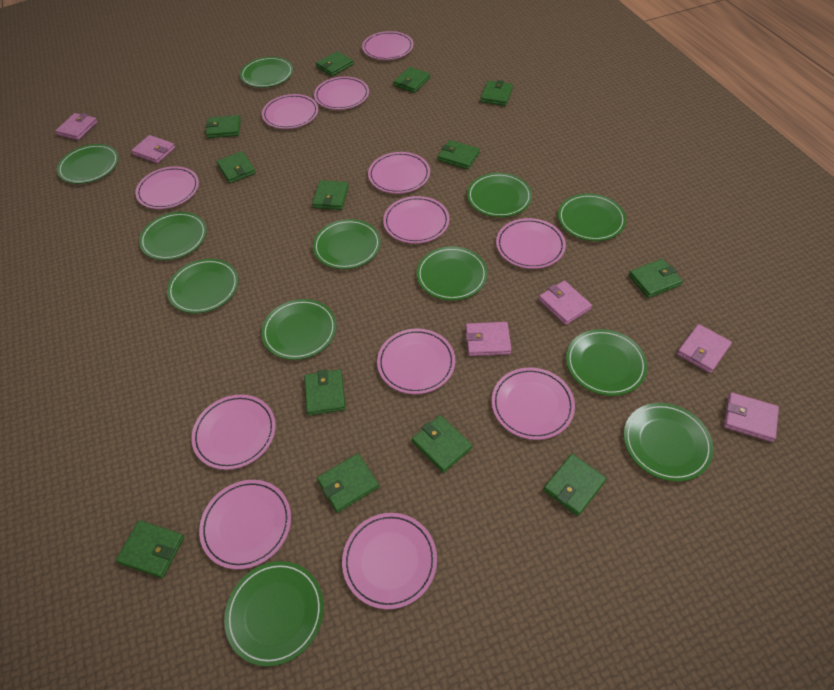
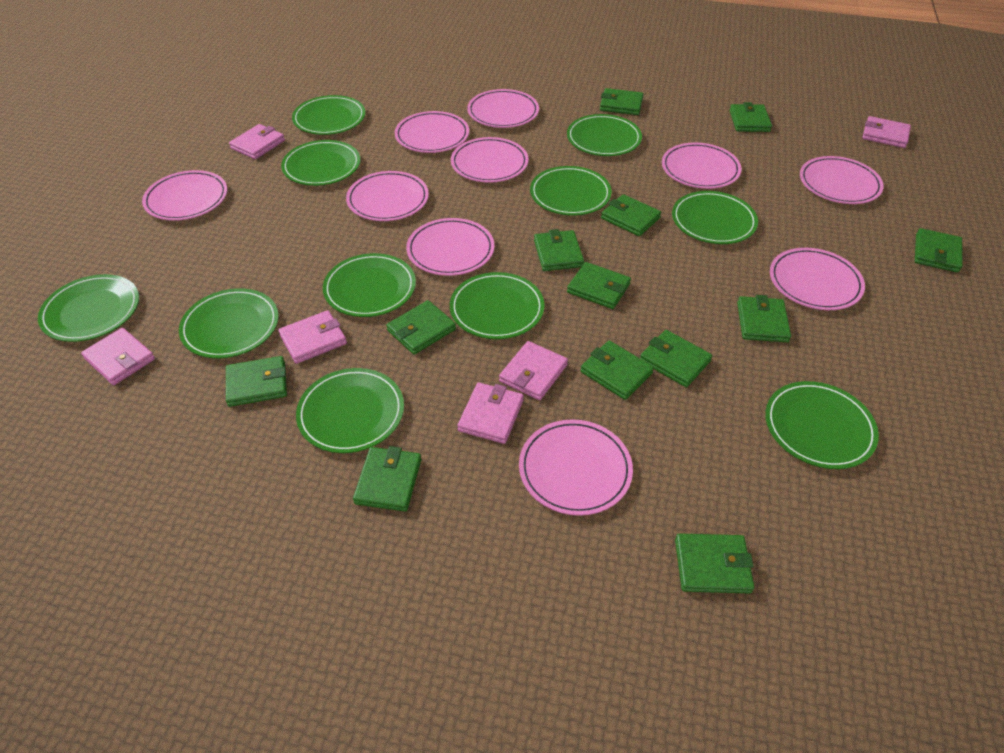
green plate: 12 -> 11
pink plate: 12 -> 10

